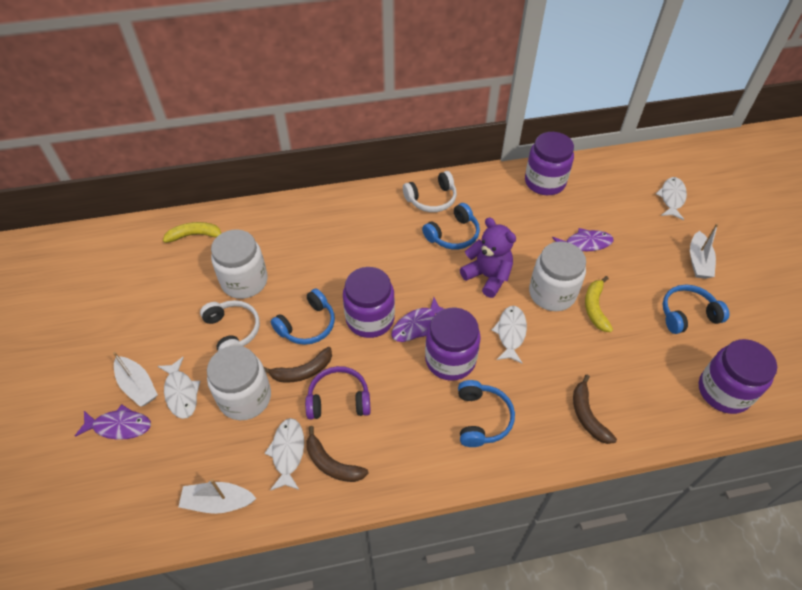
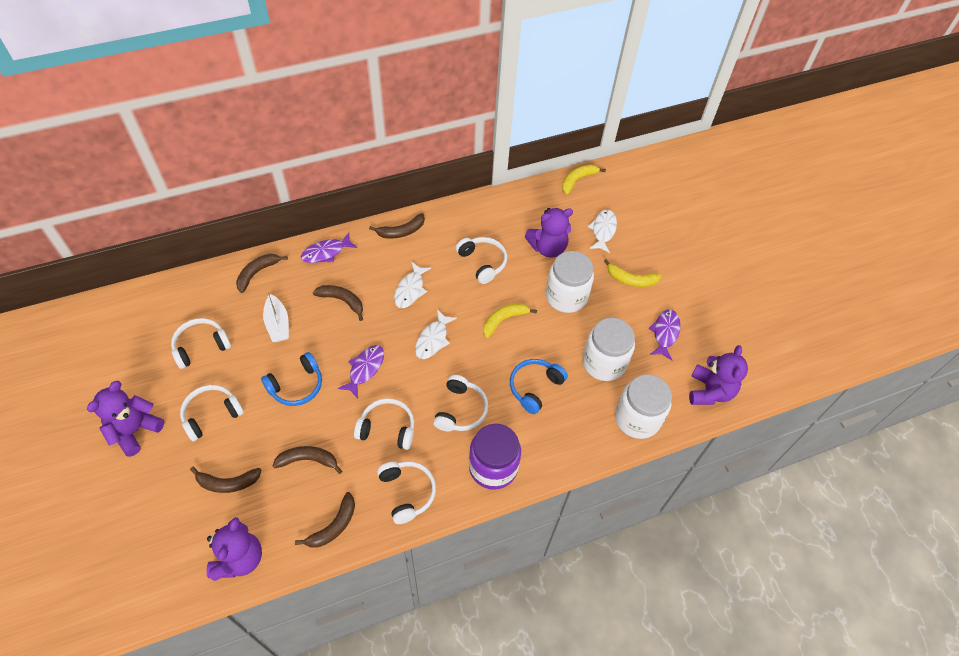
blue headphones: 4 -> 2
brown banana: 3 -> 6
purple headphones: 1 -> 0
purple jar: 4 -> 1
purple teddy bear: 1 -> 4
white boat: 3 -> 1
white fish: 4 -> 3
white headphones: 2 -> 6
yellow banana: 2 -> 3

